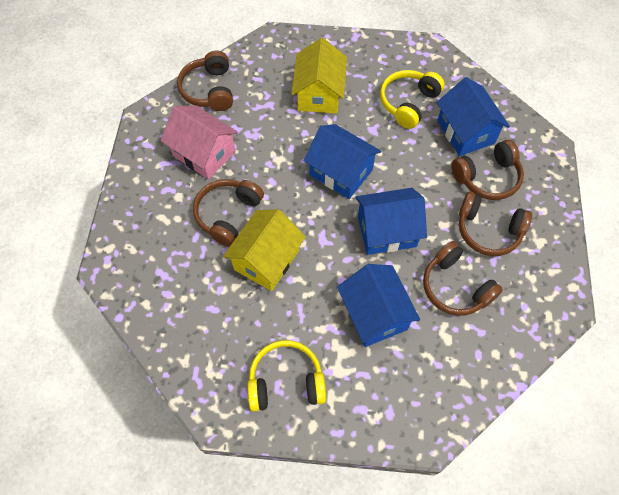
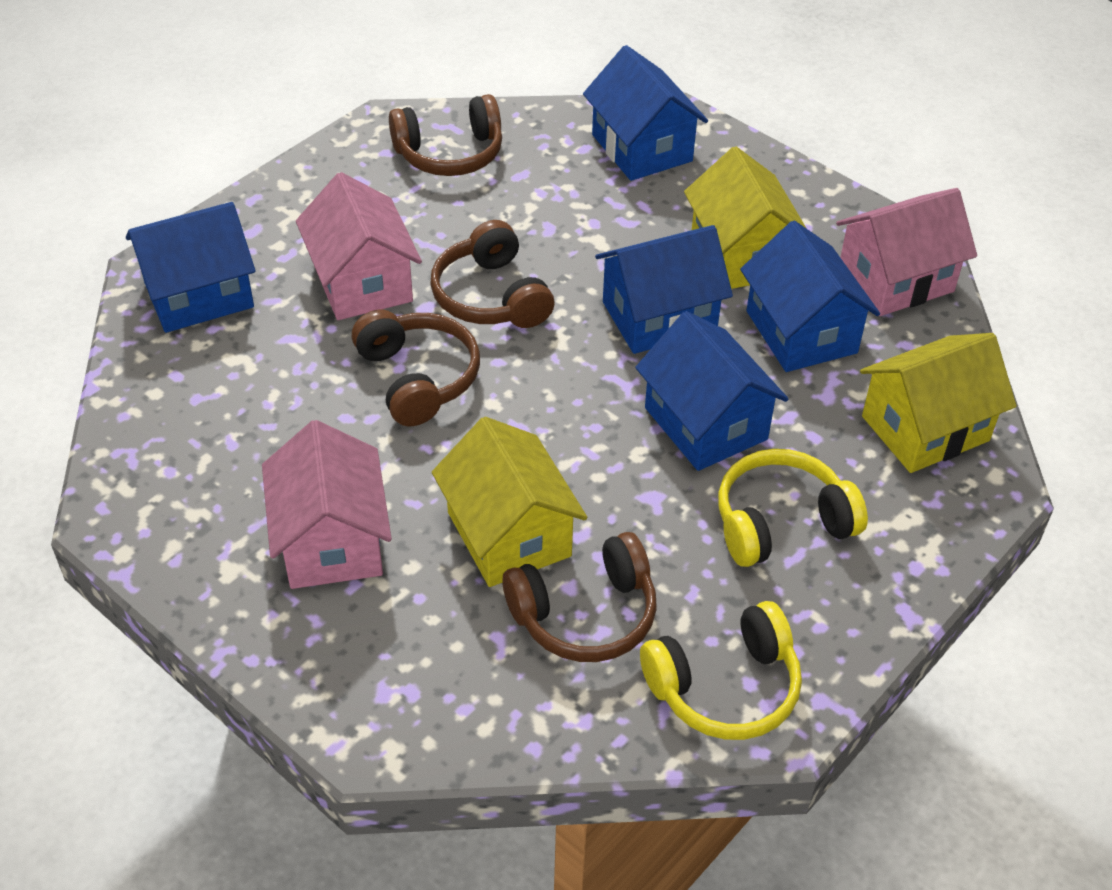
blue house: 4 -> 5
brown headphones: 5 -> 4
pink house: 1 -> 3
yellow house: 2 -> 3

